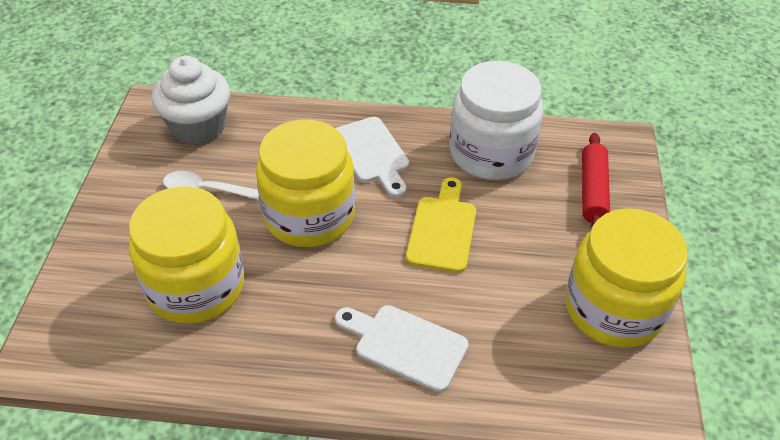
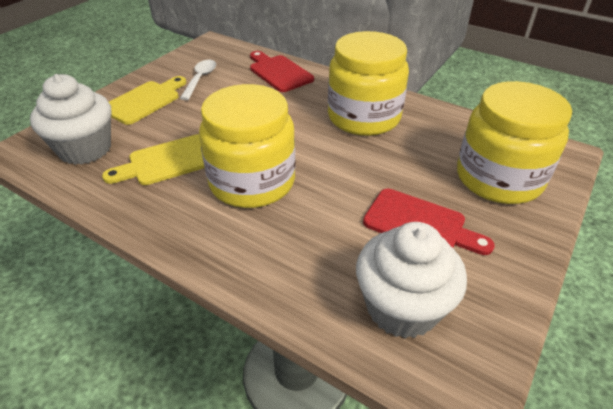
red cutting board: 0 -> 2
red rolling pin: 1 -> 0
white cupcake: 1 -> 2
white cutting board: 2 -> 0
white jar: 1 -> 0
yellow cutting board: 1 -> 2

